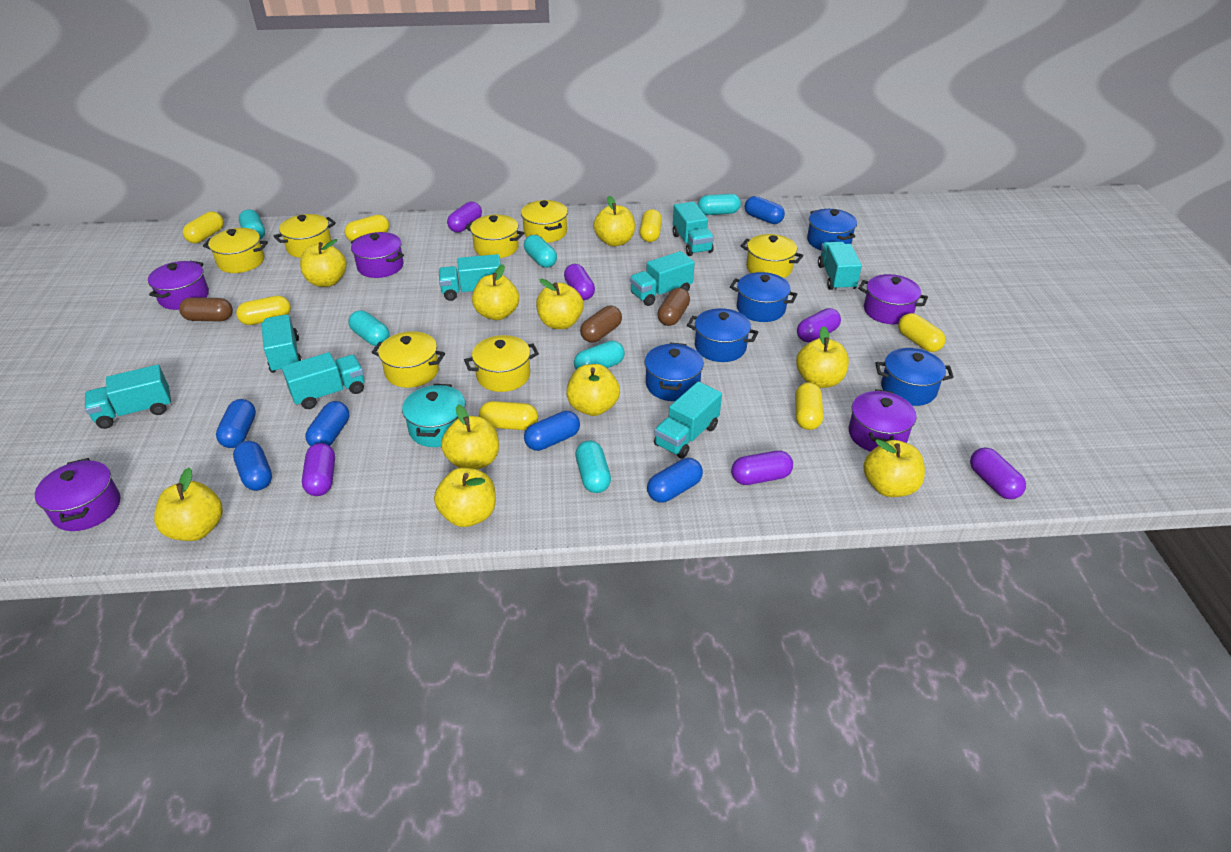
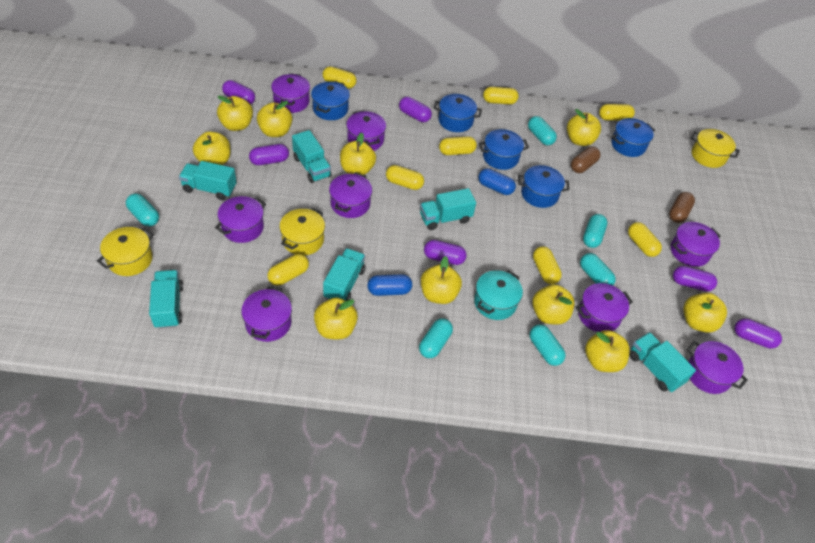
blue capsule: 6 -> 2
brown capsule: 3 -> 2
purple pot: 5 -> 8
turquoise truck: 8 -> 6
yellow capsule: 7 -> 8
yellow pot: 7 -> 3

